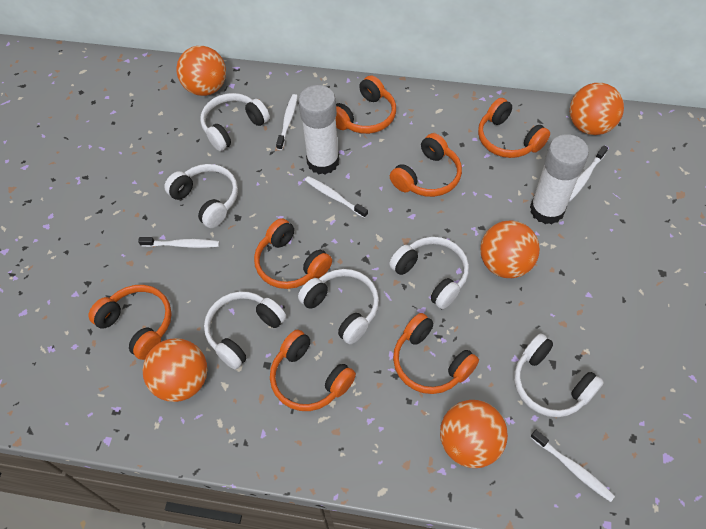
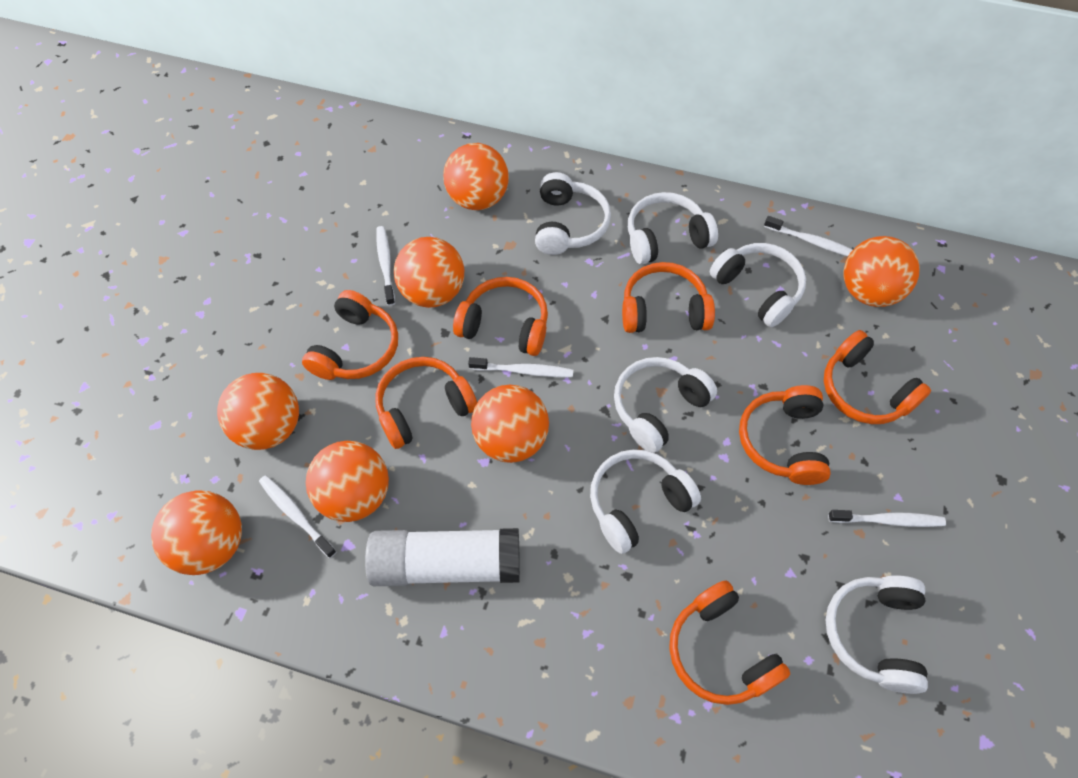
orange ball: 5 -> 7
white glue stick: 2 -> 1

